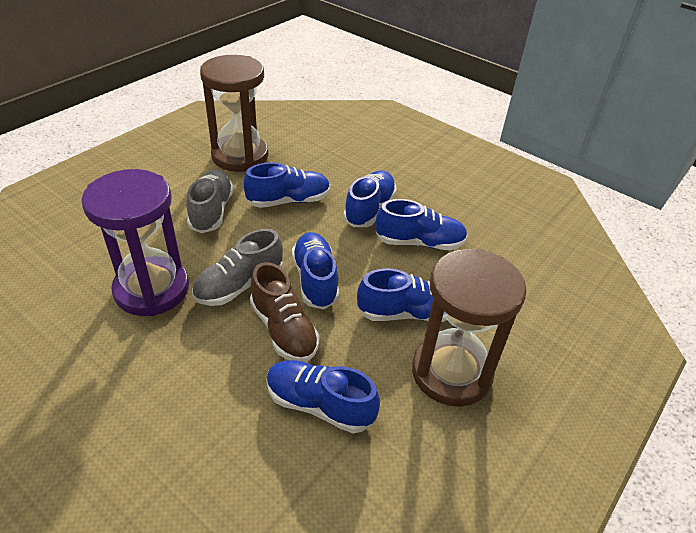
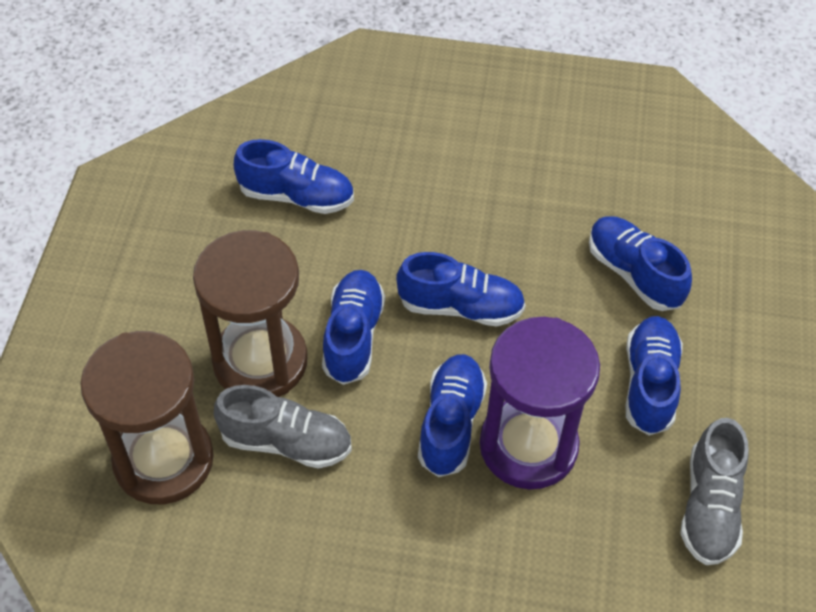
brown shoe: 1 -> 0

